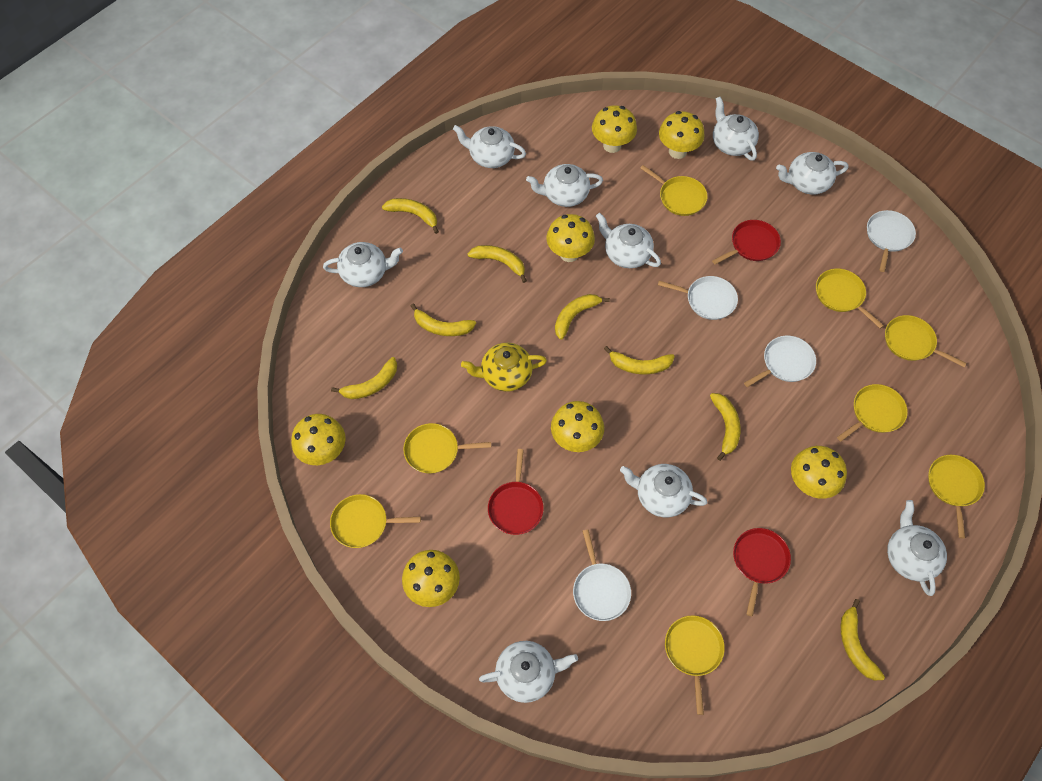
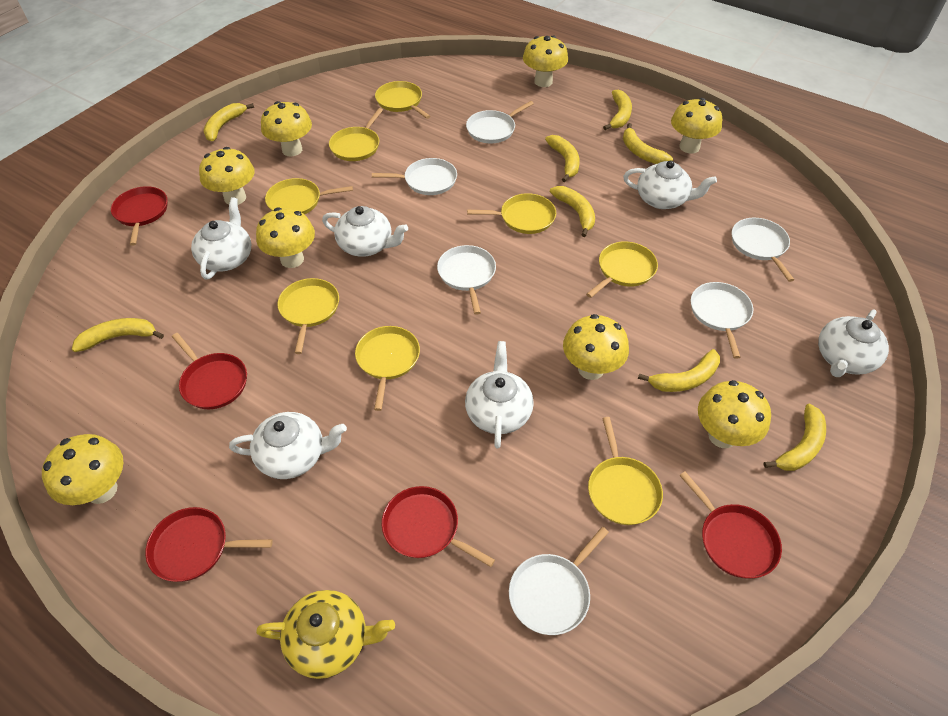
red pan: 3 -> 5
white pan: 4 -> 6
white teapot: 9 -> 6
yellow mushroom: 7 -> 8

